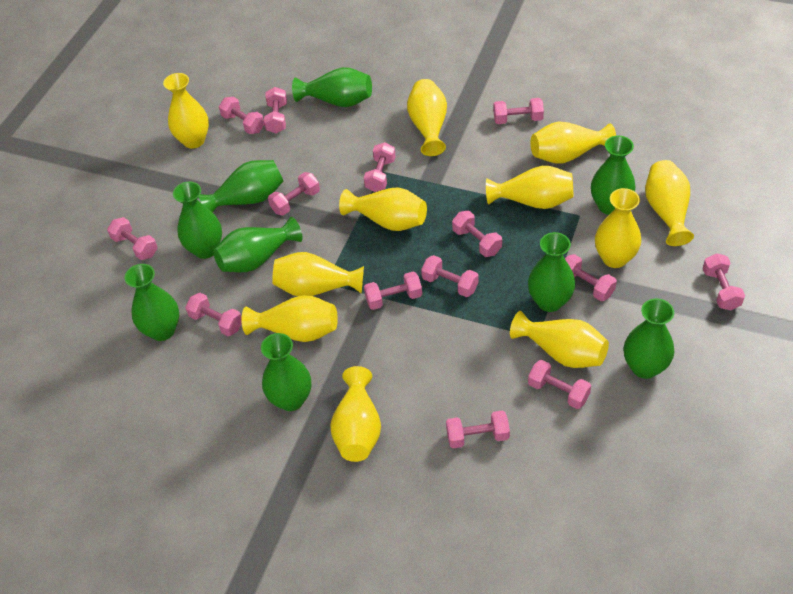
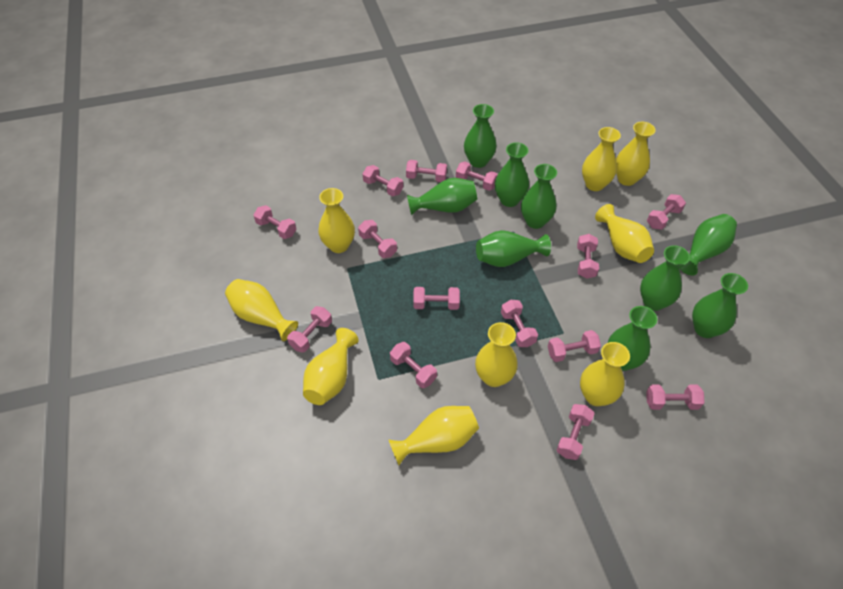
yellow vase: 11 -> 9

